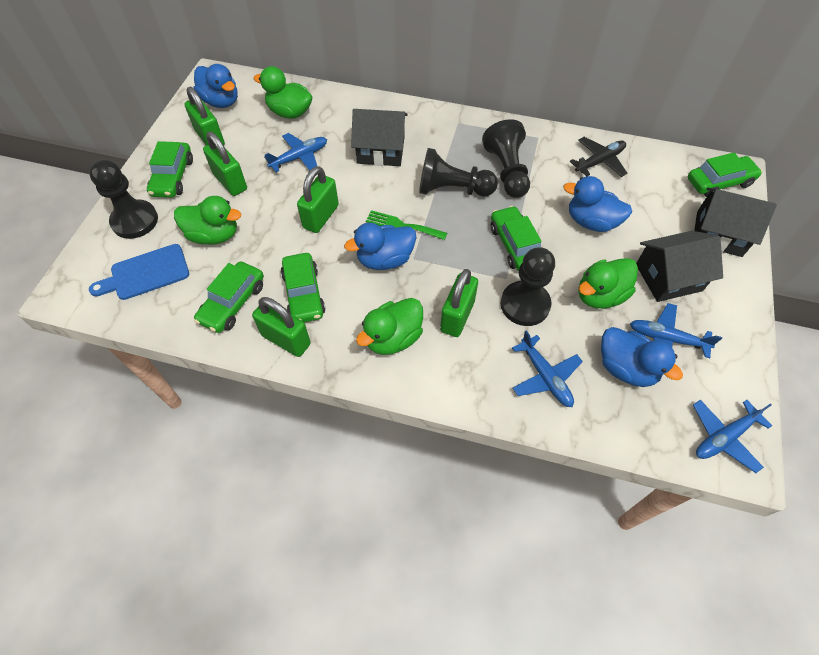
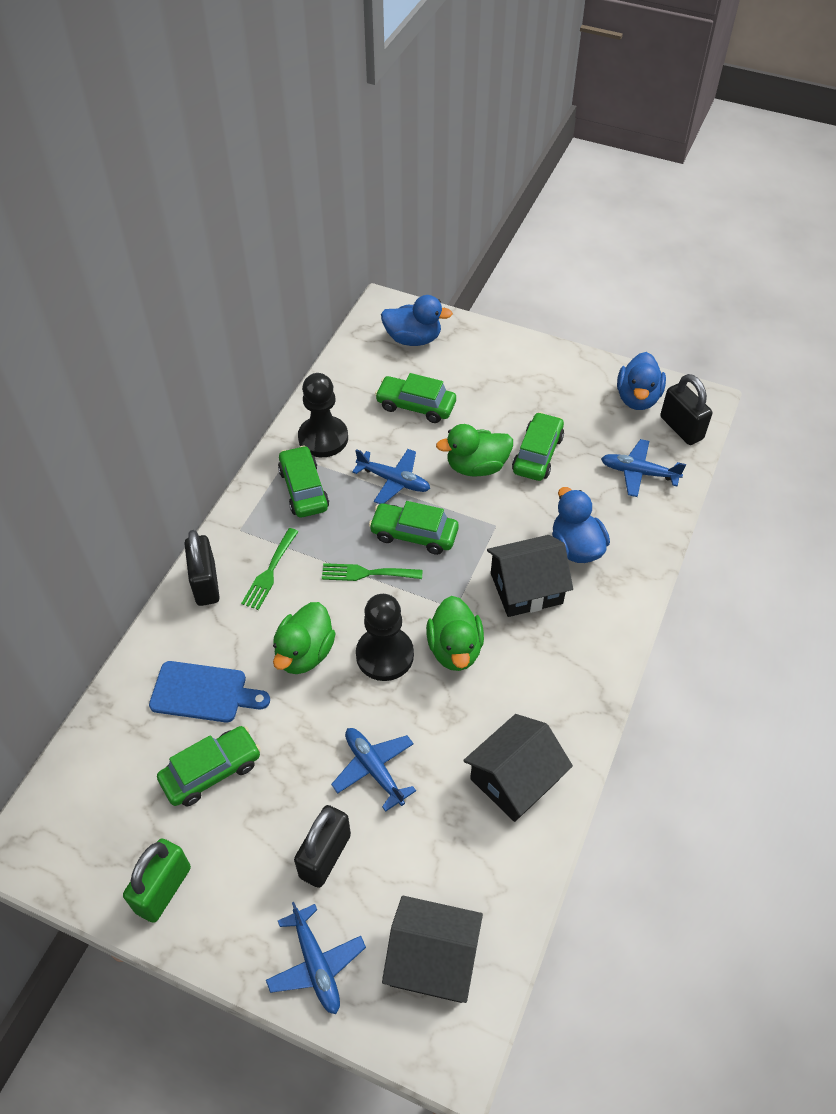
black padlock: 0 -> 3
black pawn: 4 -> 2
black plane: 1 -> 0
blue duck: 4 -> 3
green duck: 4 -> 3
green fork: 1 -> 2
green padlock: 5 -> 1

